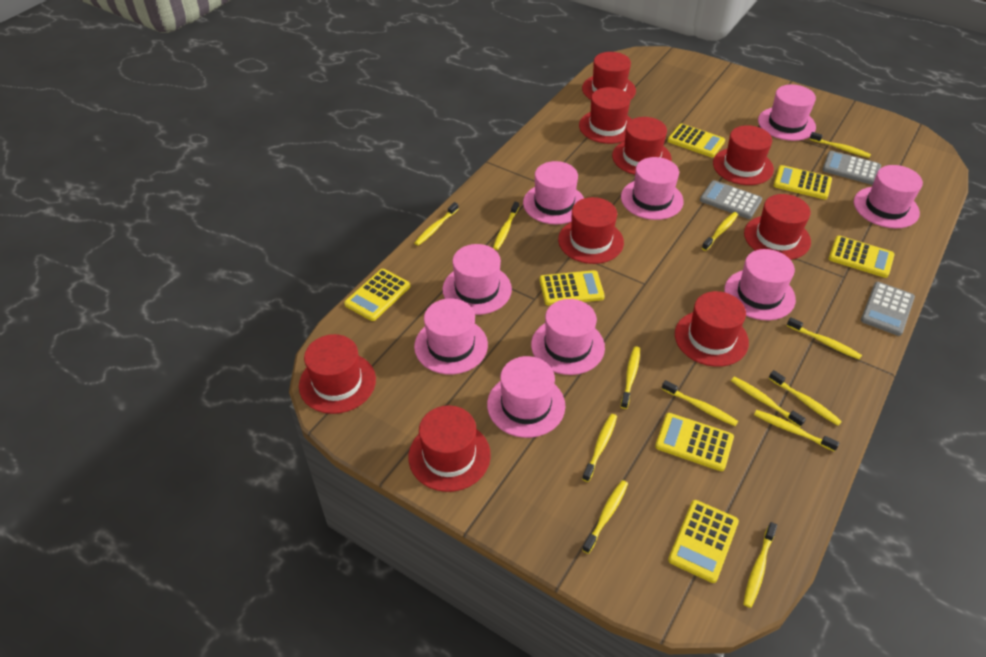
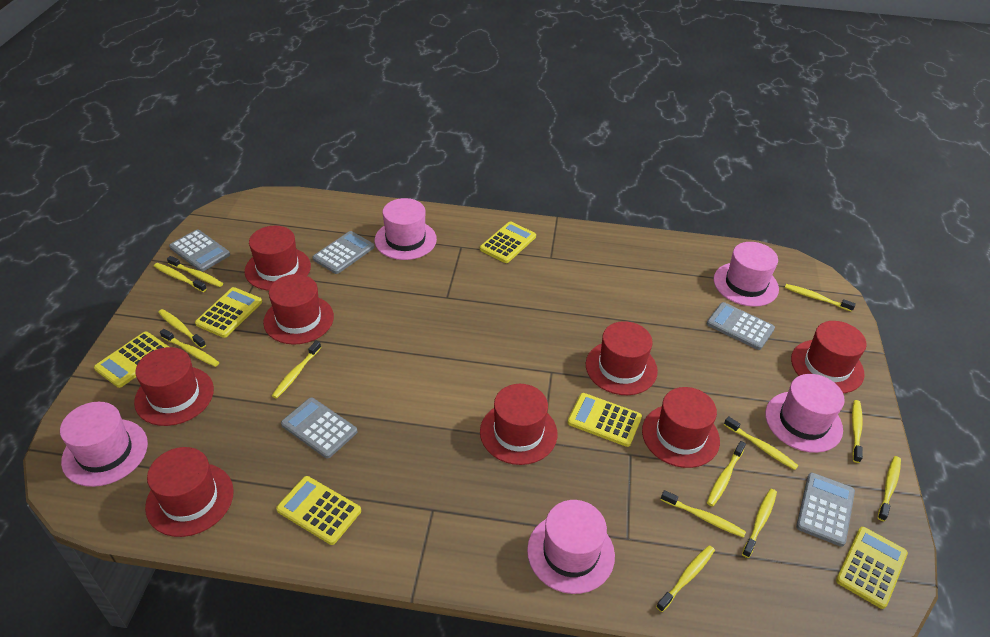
grey calculator: 3 -> 5
pink hat: 9 -> 5
red hat: 9 -> 8
yellow calculator: 7 -> 6

